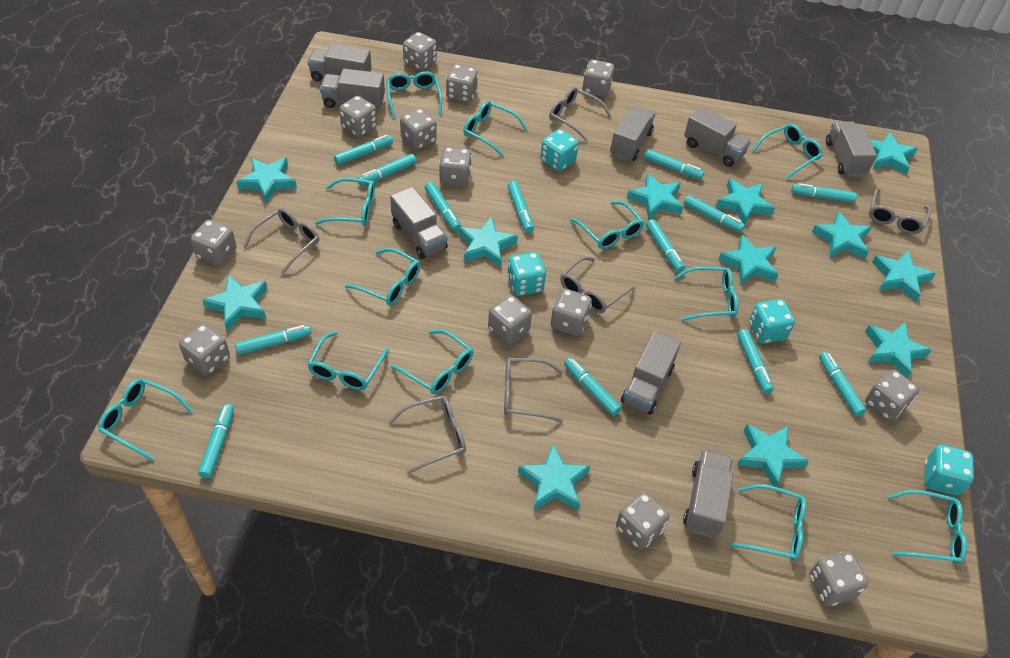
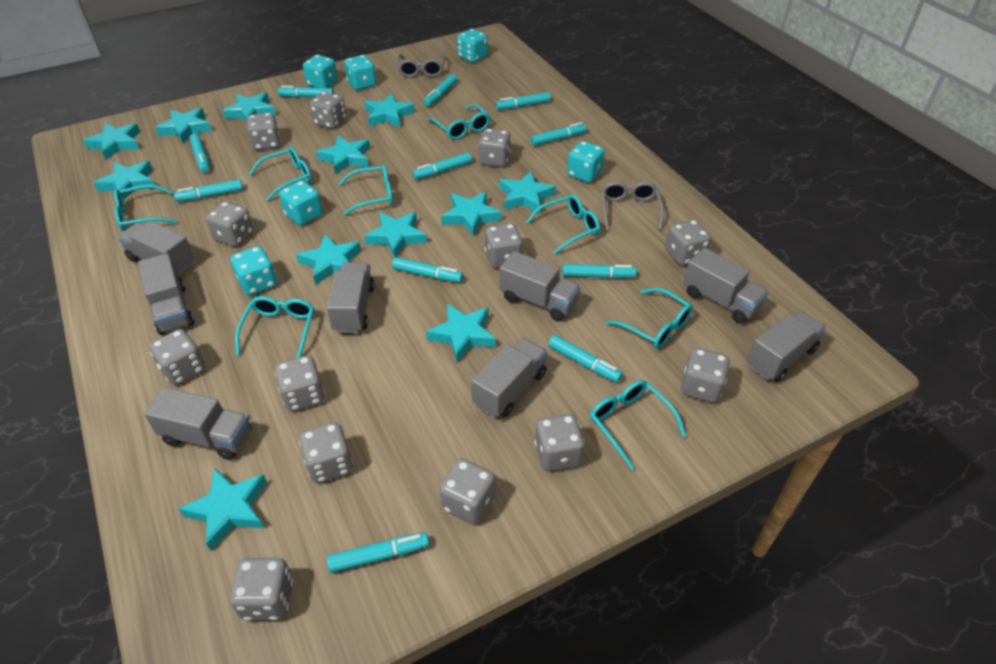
grey glasses: 6 -> 2
turquoise dice: 4 -> 6
turquoise glasses: 12 -> 8
turquoise marker: 13 -> 11

